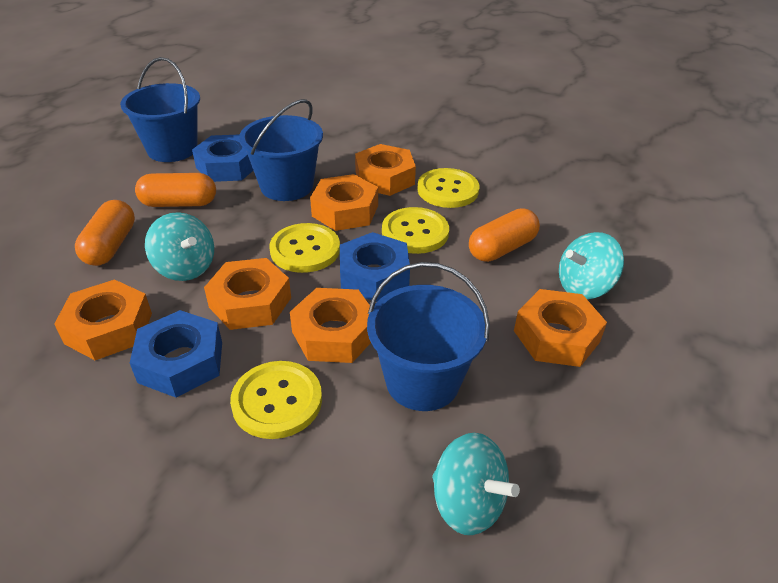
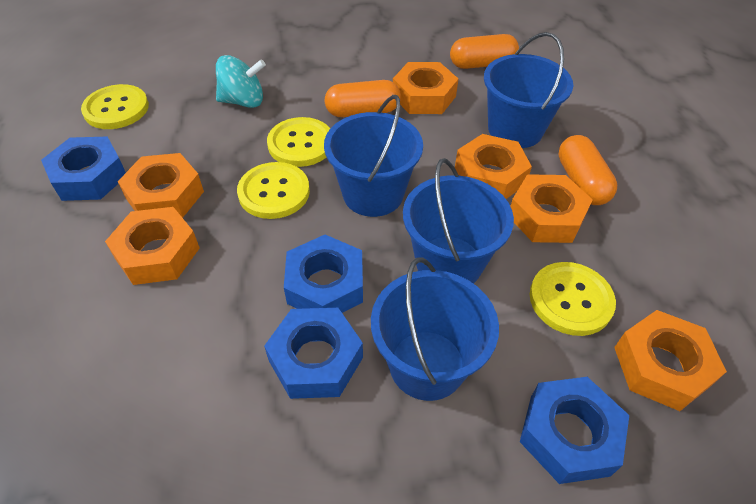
blue bucket: 3 -> 4
blue nut: 3 -> 4
turquoise spinning top: 3 -> 1

